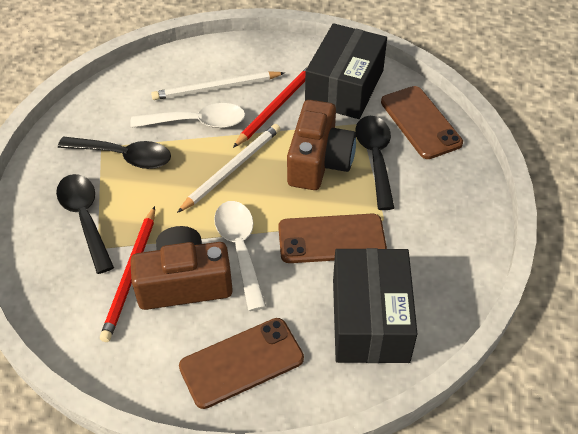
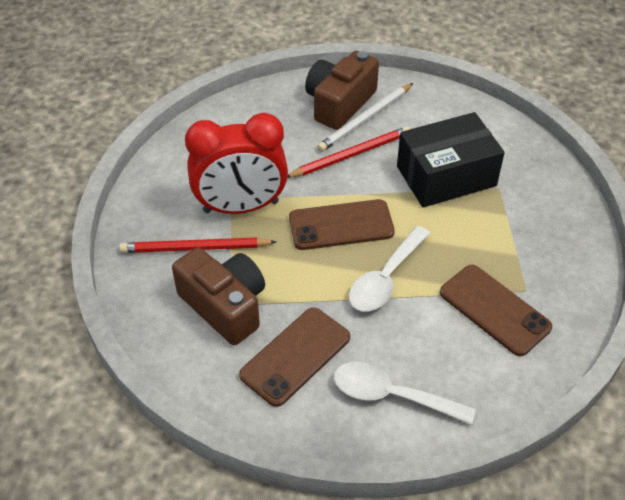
black box: 2 -> 1
black spoon: 3 -> 0
red clock: 0 -> 1
white pencil: 2 -> 1

